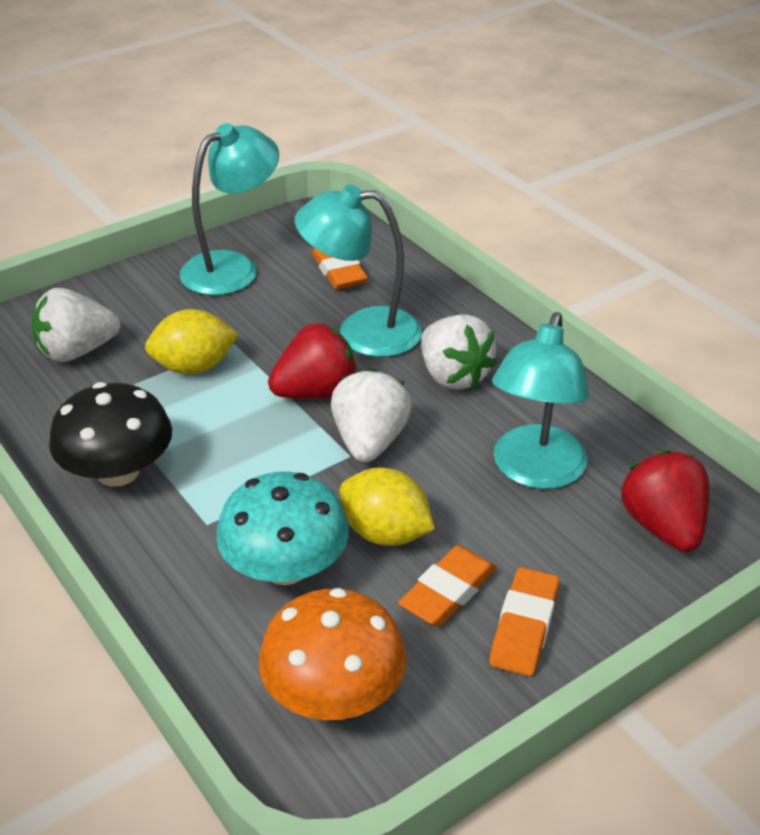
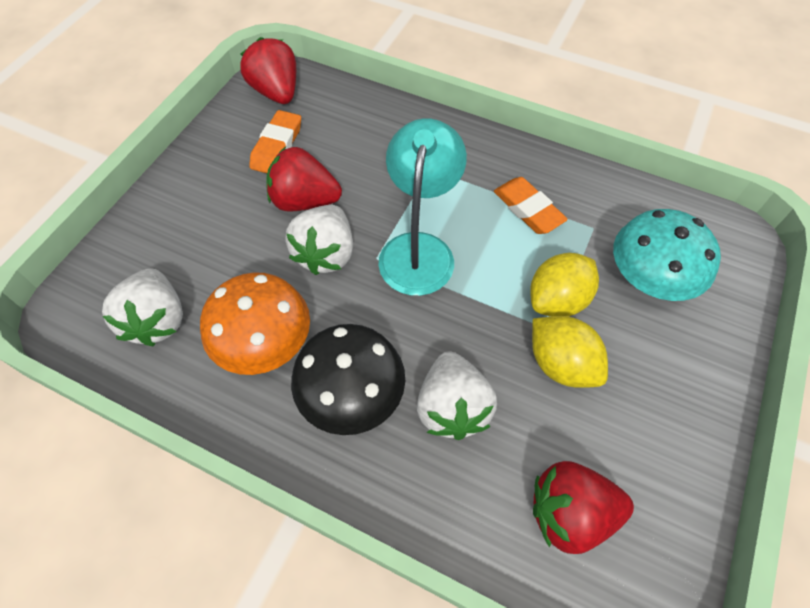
orange eraser: 3 -> 2
red strawberry: 2 -> 3
turquoise lamp: 3 -> 1

